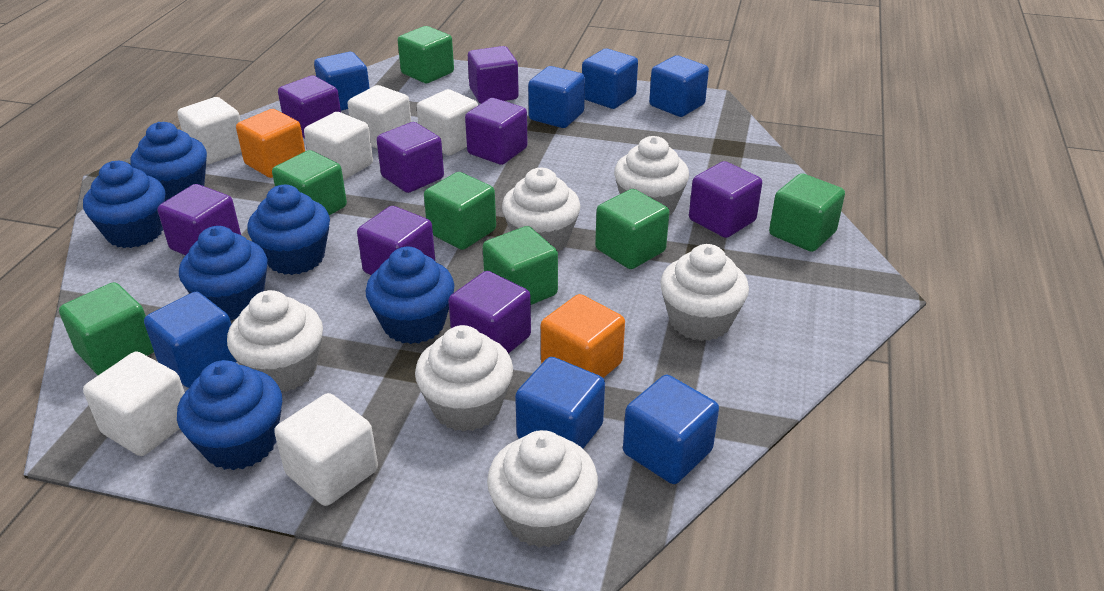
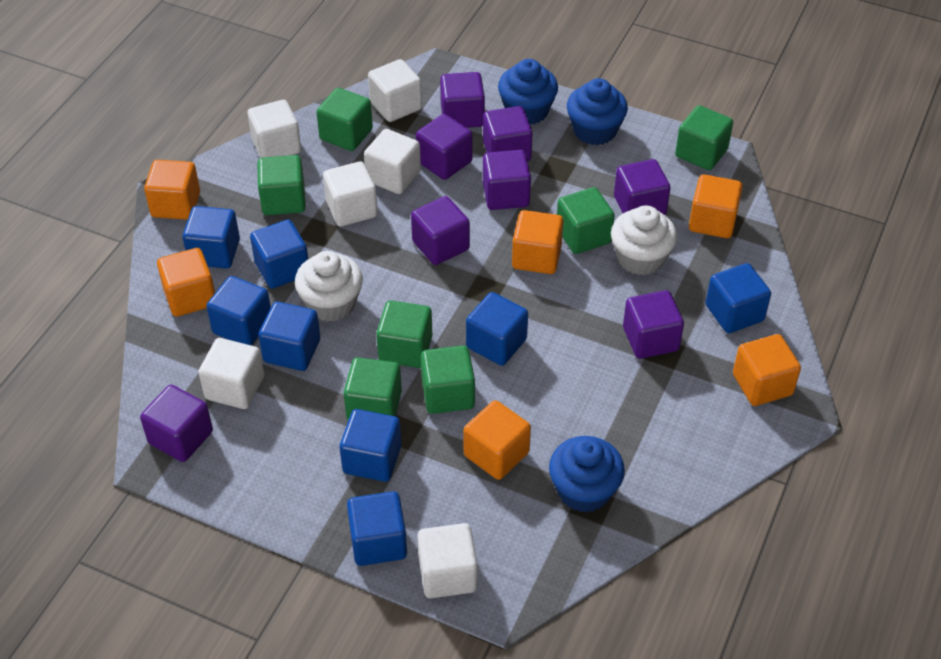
blue cube: 7 -> 8
blue cupcake: 6 -> 3
orange cube: 2 -> 6
white cupcake: 6 -> 2

